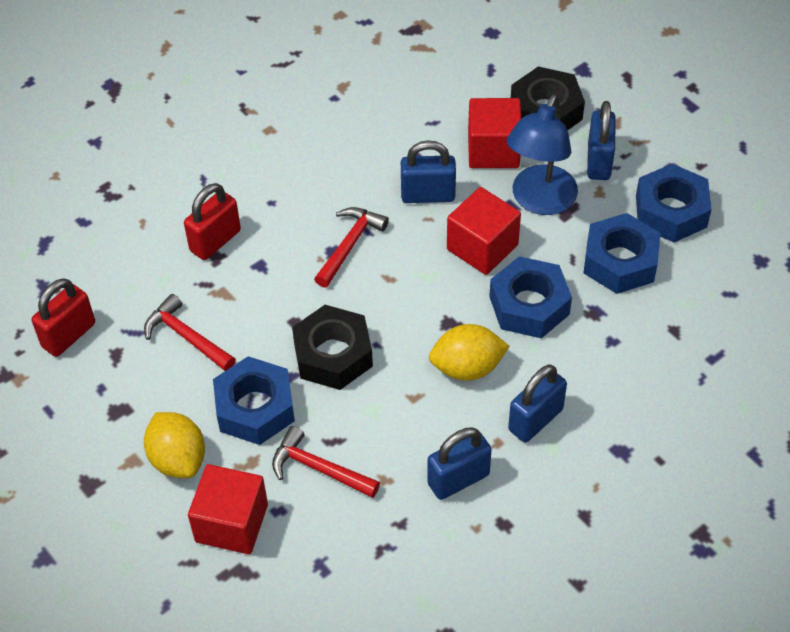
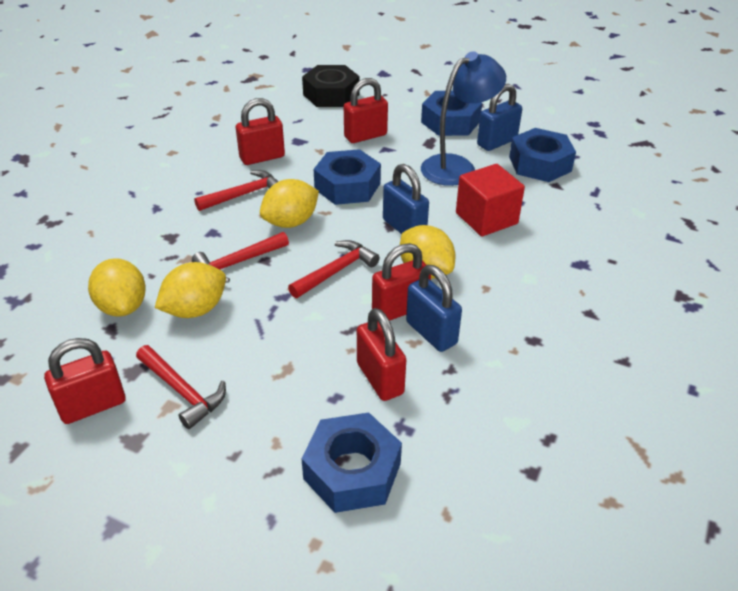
black nut: 2 -> 1
blue padlock: 4 -> 3
red cube: 3 -> 1
red hammer: 3 -> 4
red padlock: 2 -> 5
yellow lemon: 2 -> 4

